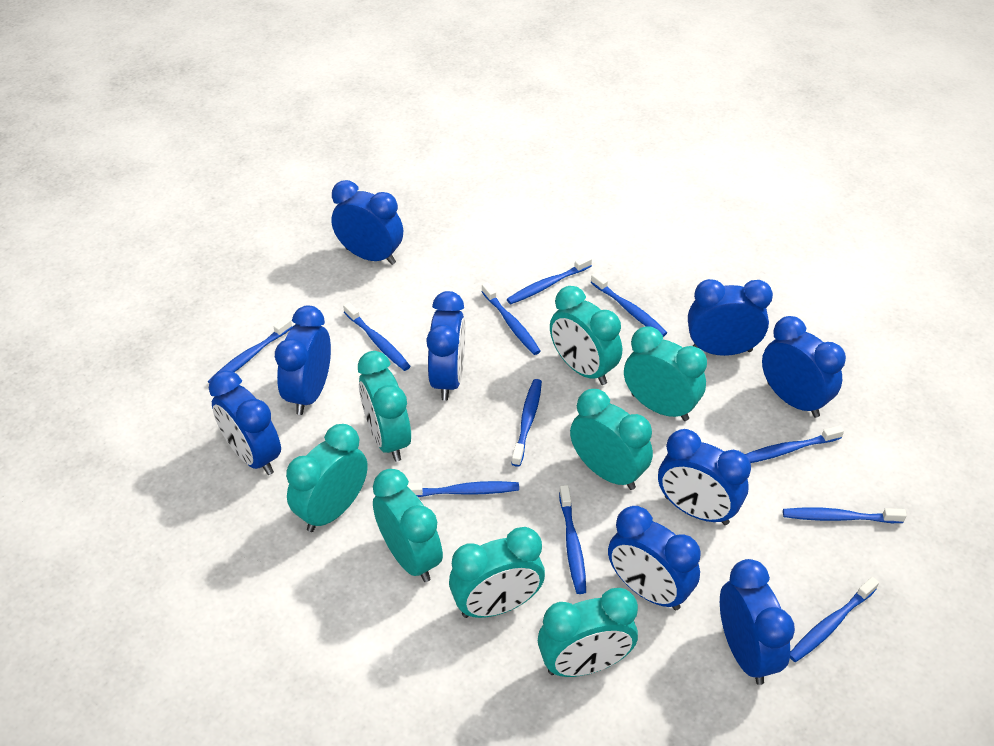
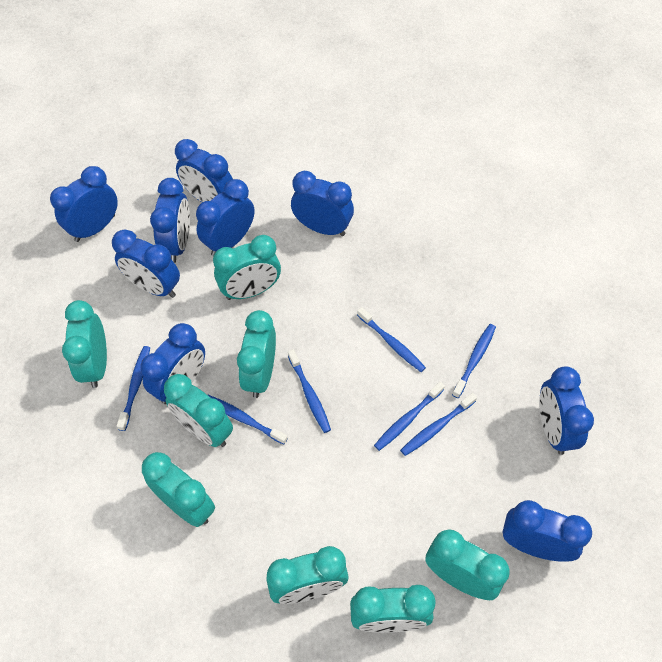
blue toothbrush: 11 -> 7

